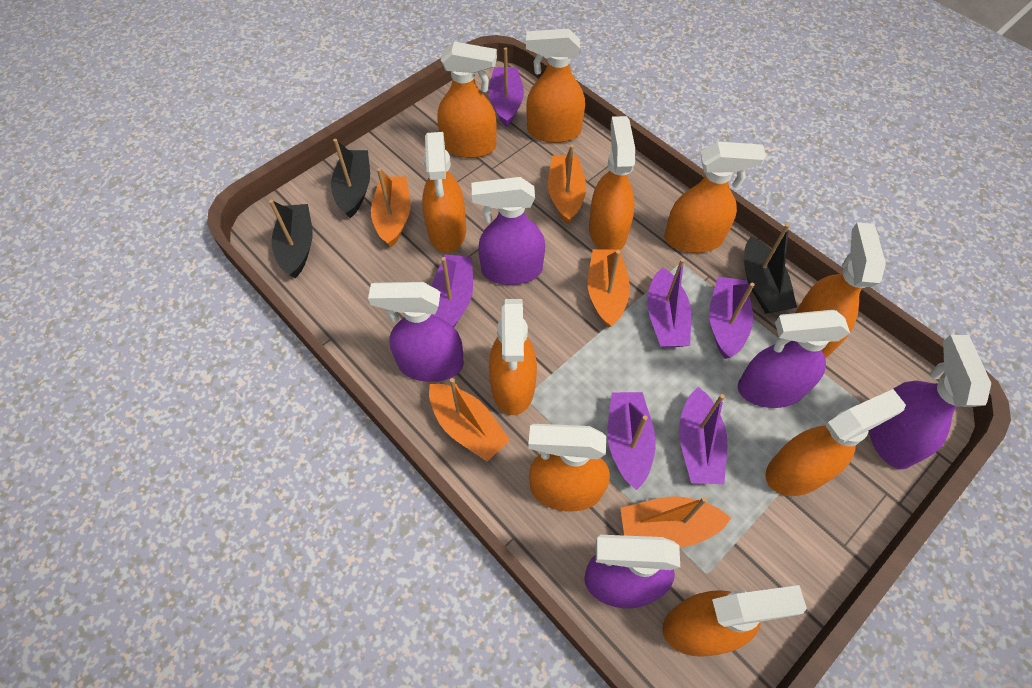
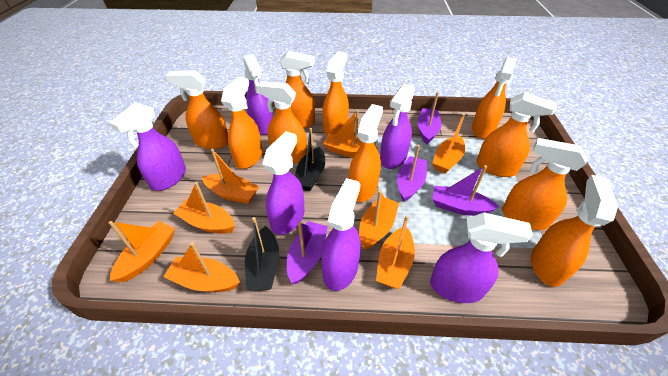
black boat: 3 -> 2
orange boat: 5 -> 8
purple boat: 6 -> 4
purple spray bottle: 5 -> 6

